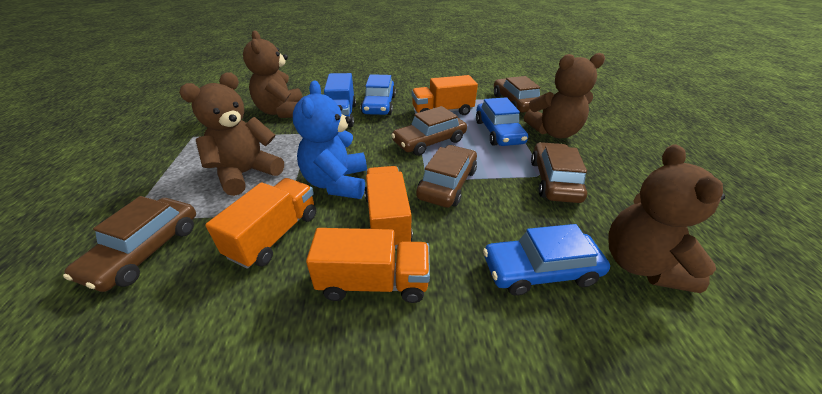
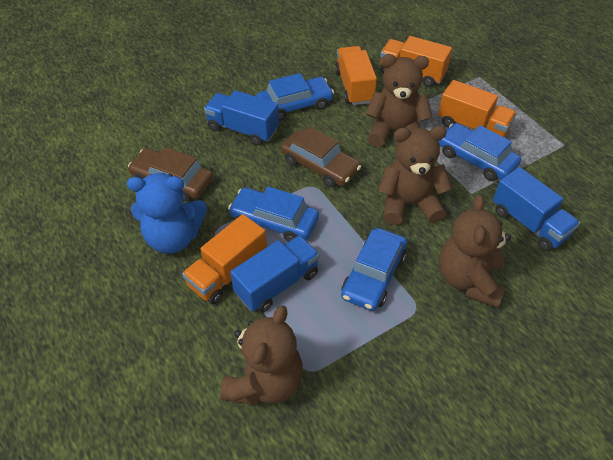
blue car: 3 -> 4
blue truck: 1 -> 3
brown car: 5 -> 2

